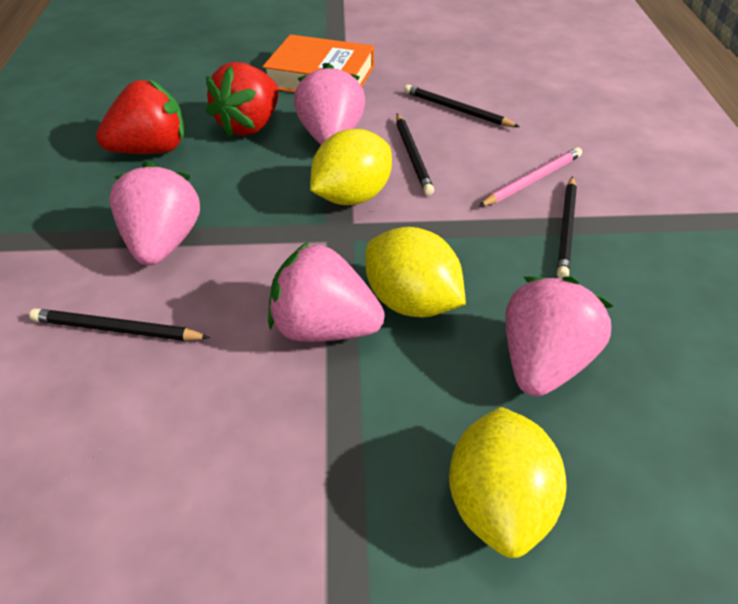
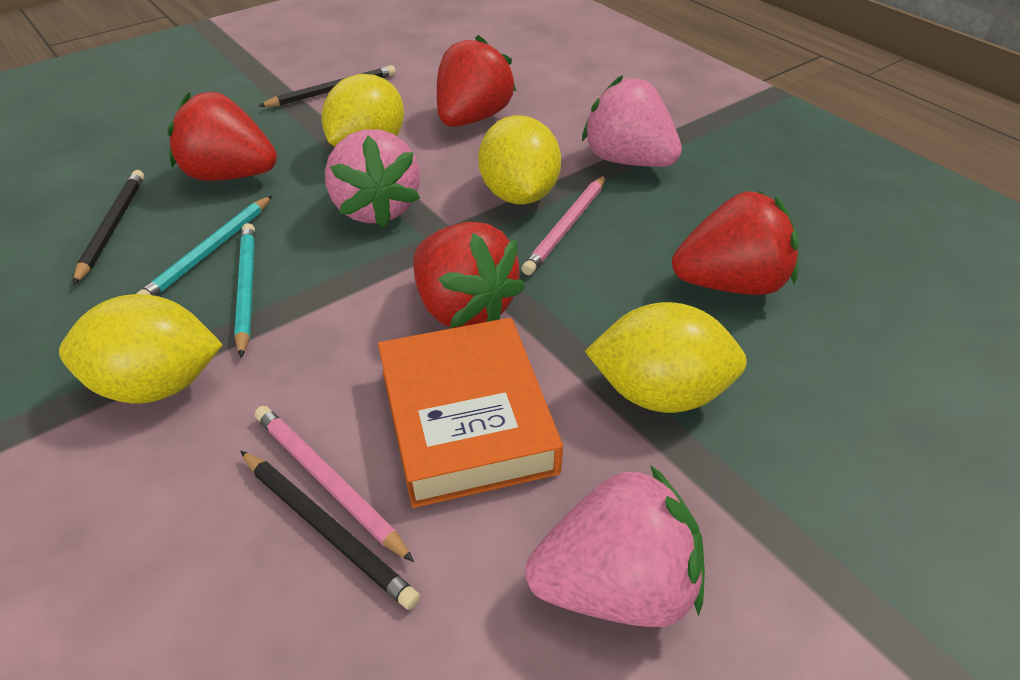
black pencil: 4 -> 3
pink pencil: 1 -> 2
pink strawberry: 4 -> 3
red strawberry: 2 -> 4
turquoise pencil: 0 -> 2
yellow lemon: 3 -> 4

